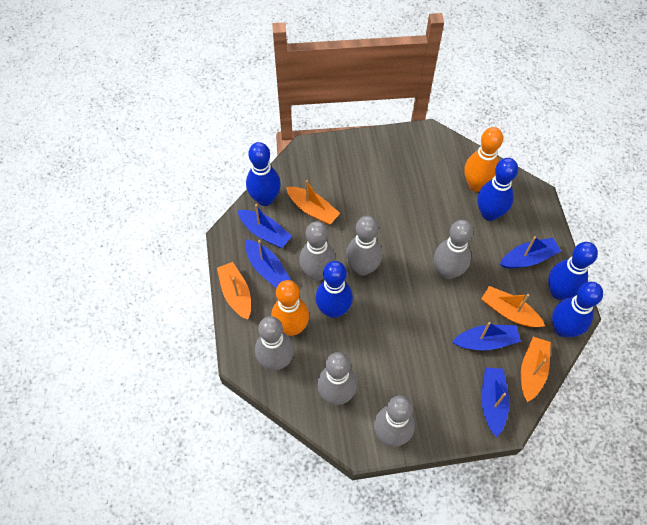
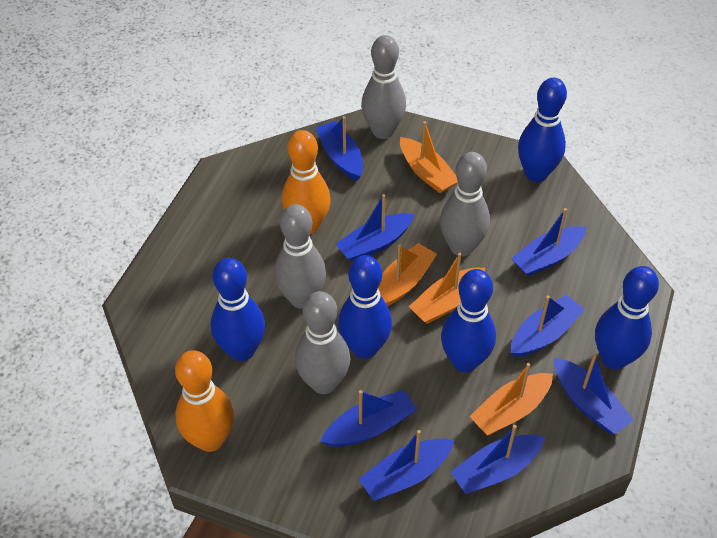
blue boat: 5 -> 8
grey bowling pin: 6 -> 4

